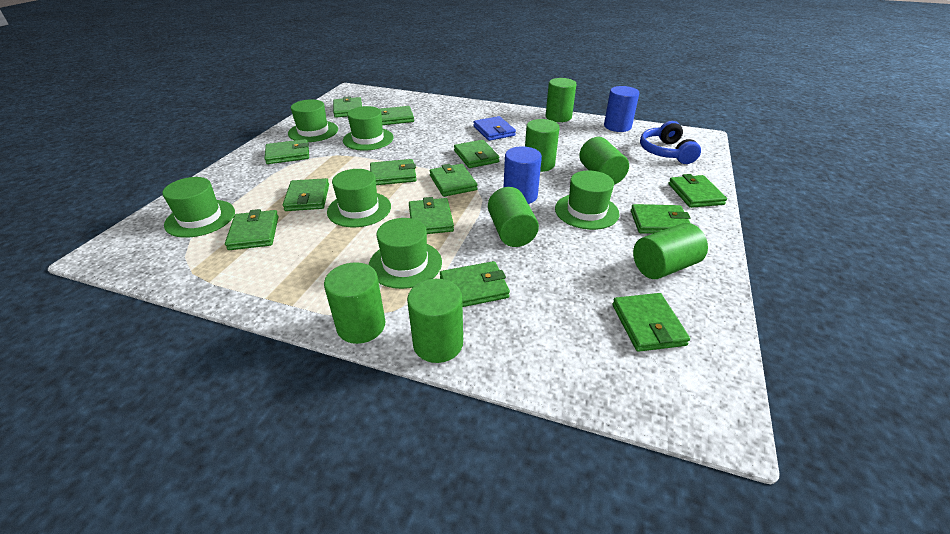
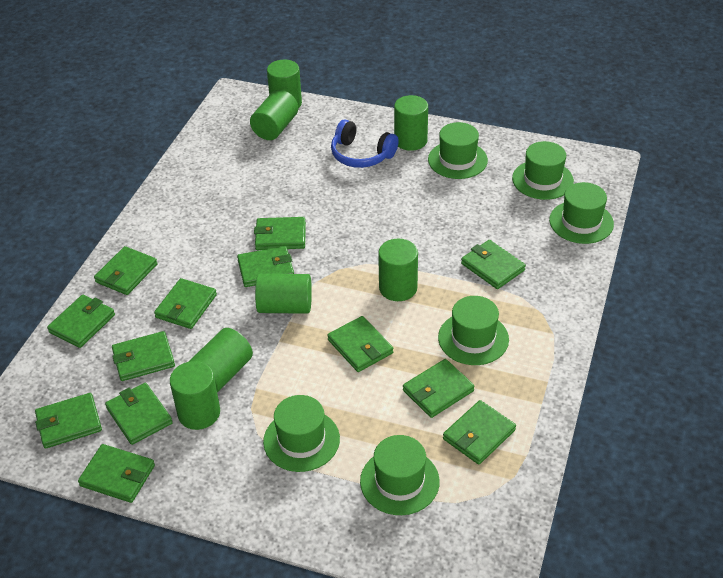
blue cylinder: 2 -> 0
blue wallet: 1 -> 0

